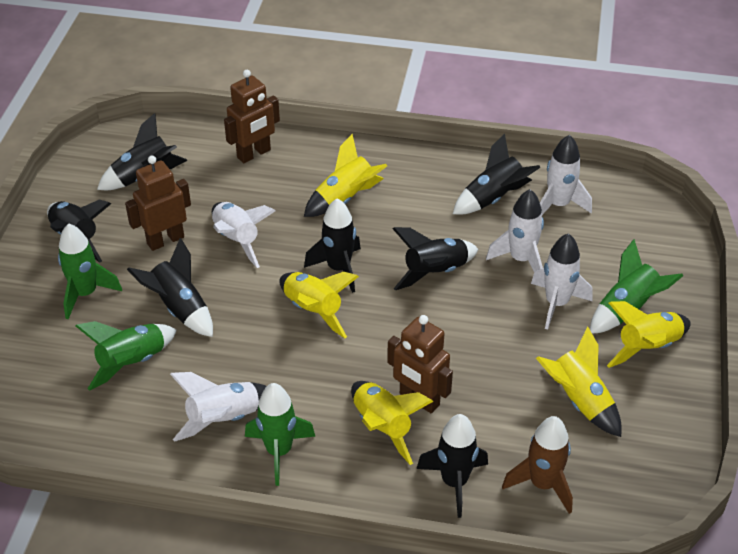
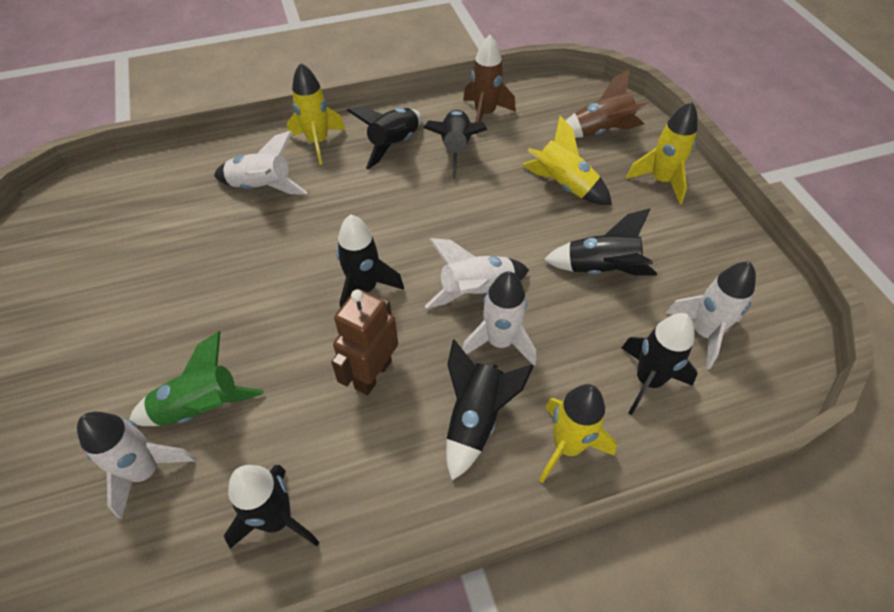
brown robot: 3 -> 1
brown rocket: 1 -> 2
green rocket: 4 -> 1
yellow rocket: 5 -> 4

